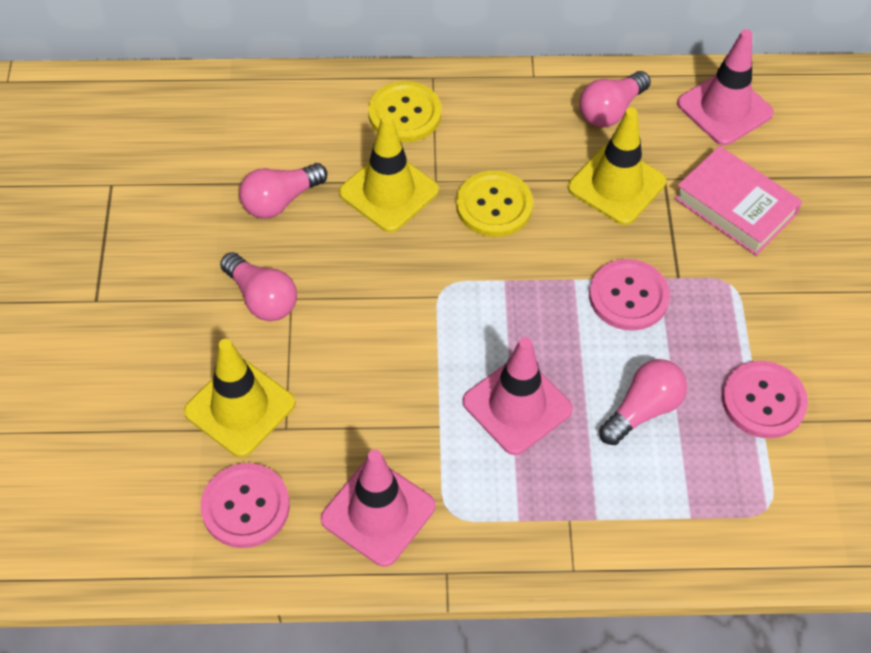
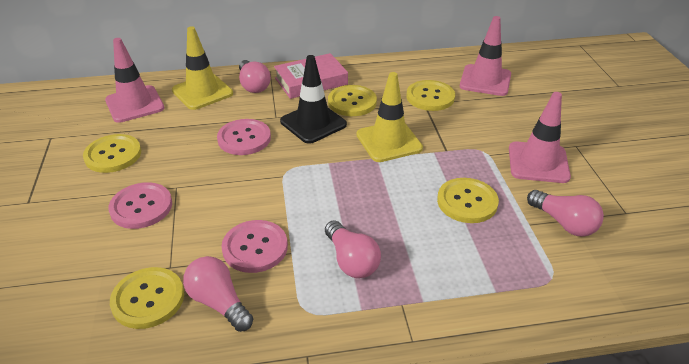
black traffic cone: 0 -> 1
yellow button: 2 -> 5
yellow traffic cone: 3 -> 2

